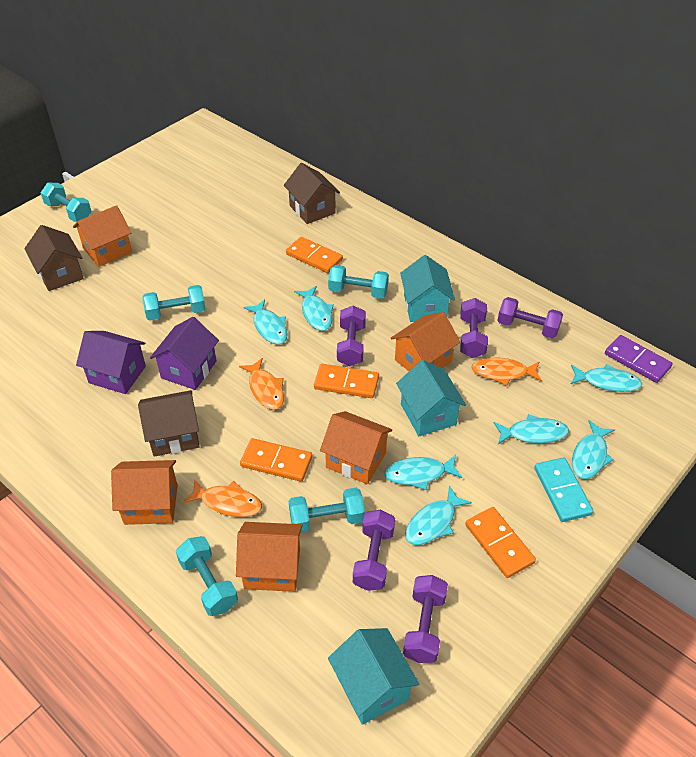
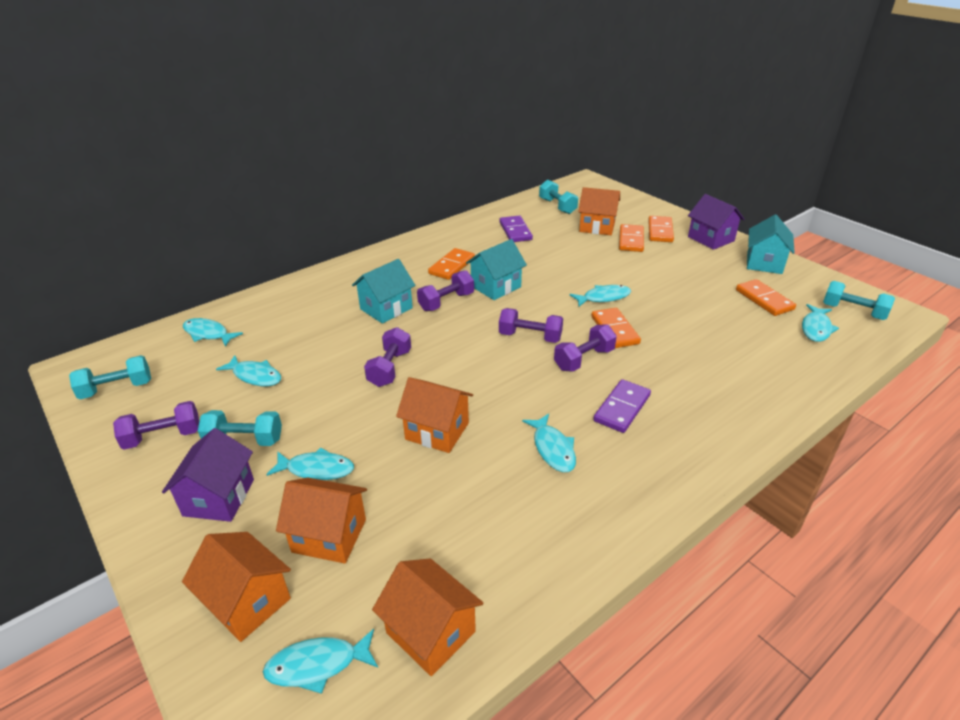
brown house: 3 -> 0
orange domino: 4 -> 5
orange fish: 3 -> 0
purple domino: 1 -> 2
turquoise domino: 1 -> 0
turquoise dumbbell: 5 -> 4

